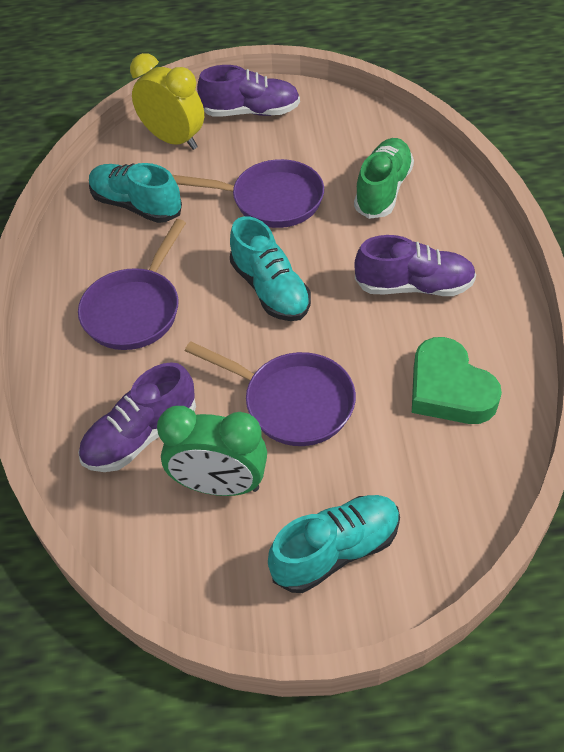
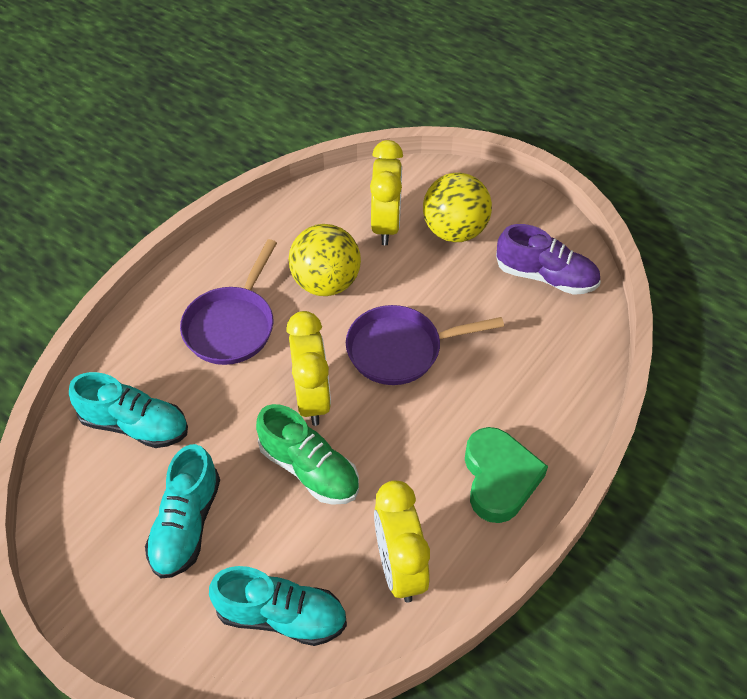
green clock: 1 -> 0
purple pan: 3 -> 2
purple shoe: 3 -> 1
yellow ball: 0 -> 2
yellow clock: 1 -> 3

